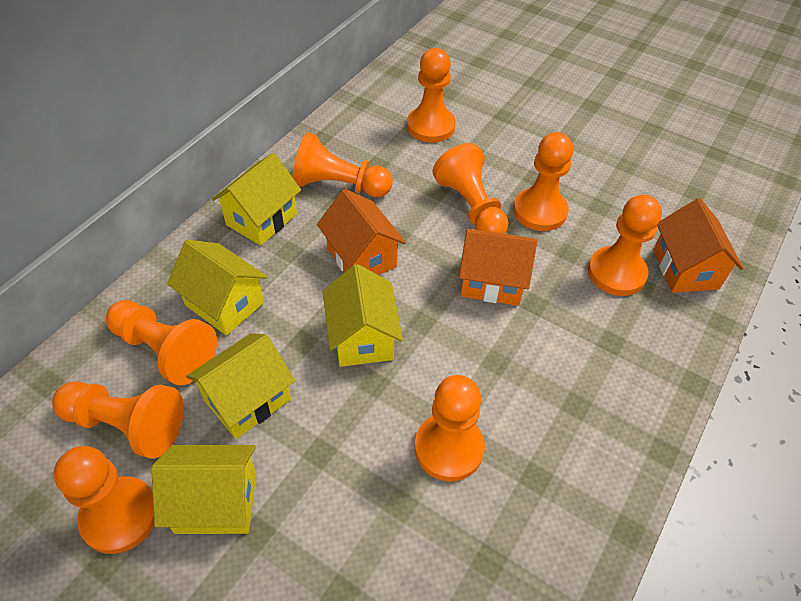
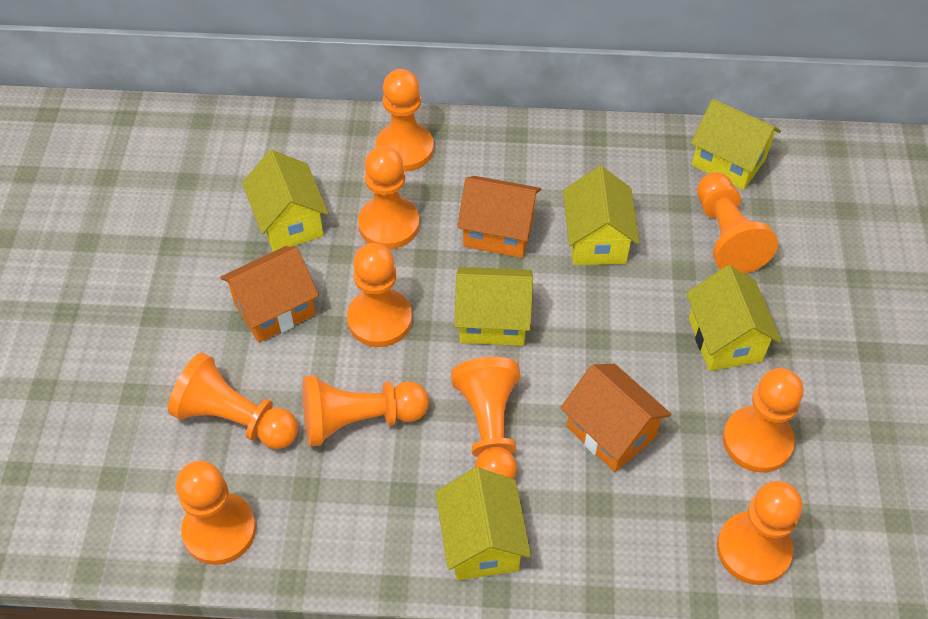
orange pawn: 9 -> 10
yellow house: 5 -> 6

